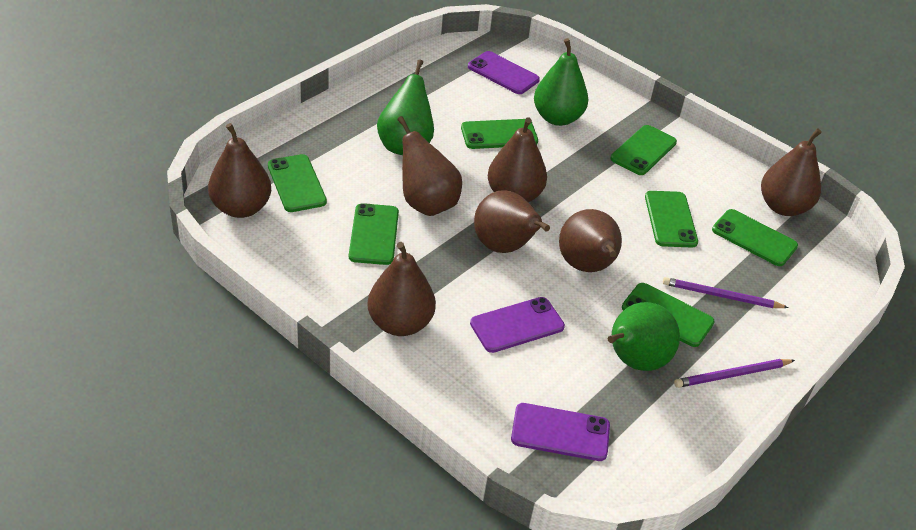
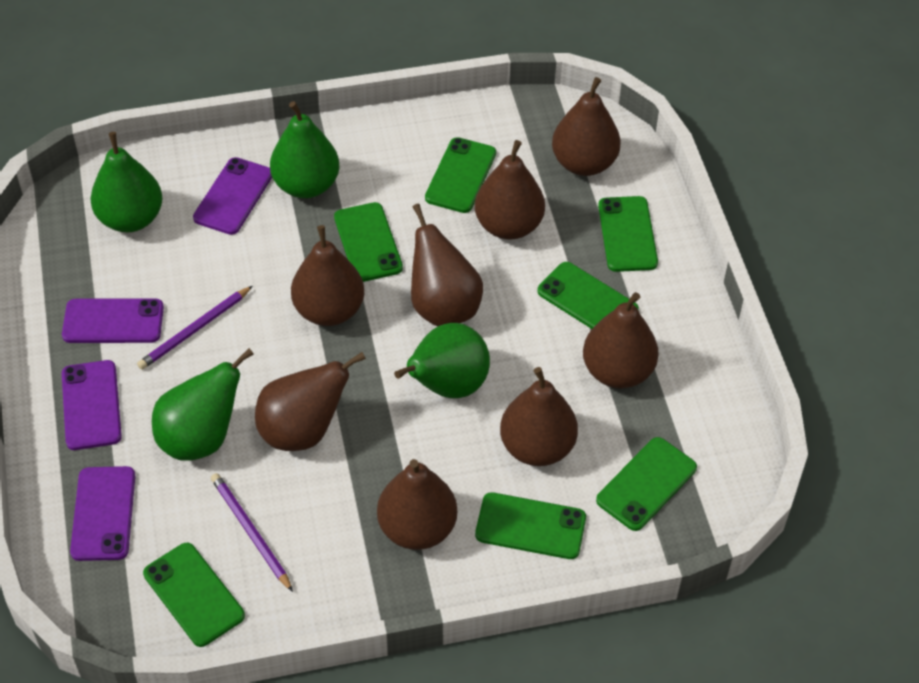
brown pear: 7 -> 8
green pear: 3 -> 4
purple phone: 3 -> 4

